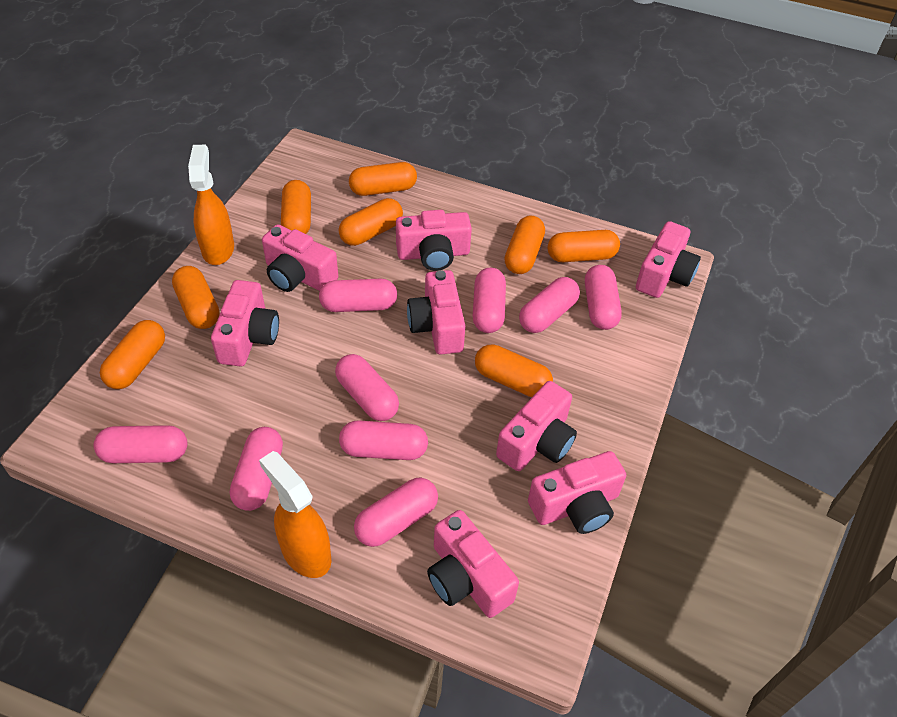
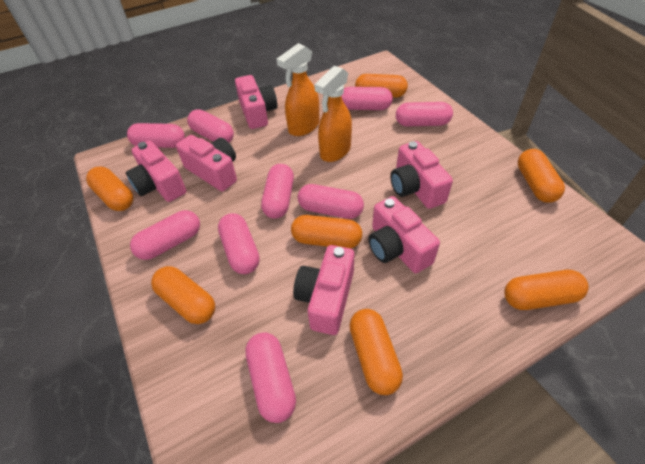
orange capsule: 8 -> 7
pink camera: 8 -> 6

